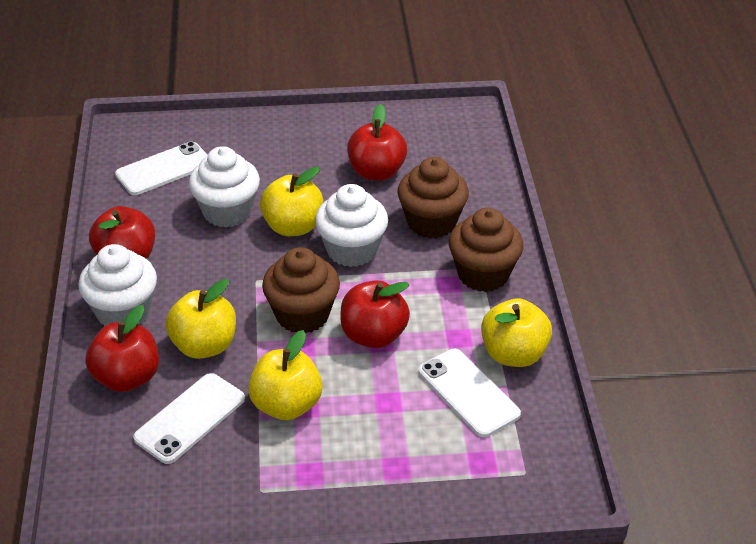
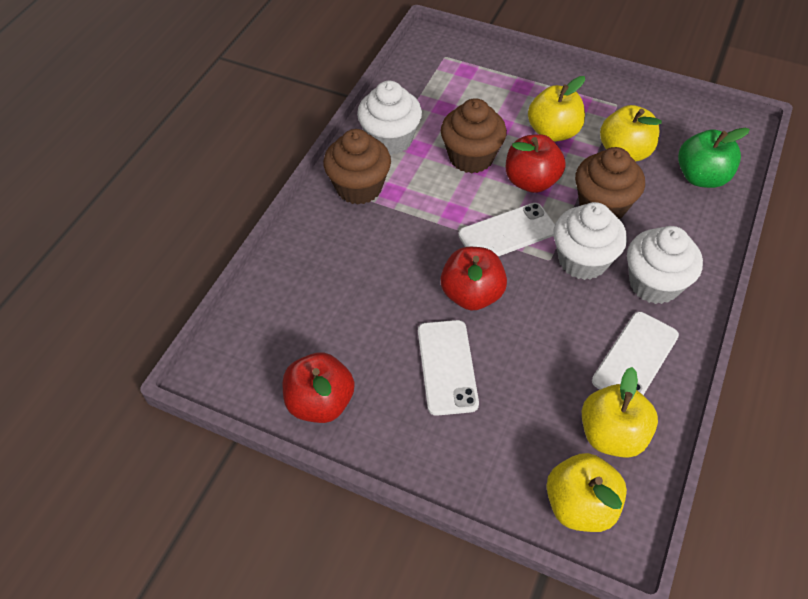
green apple: 0 -> 1
red apple: 4 -> 3

